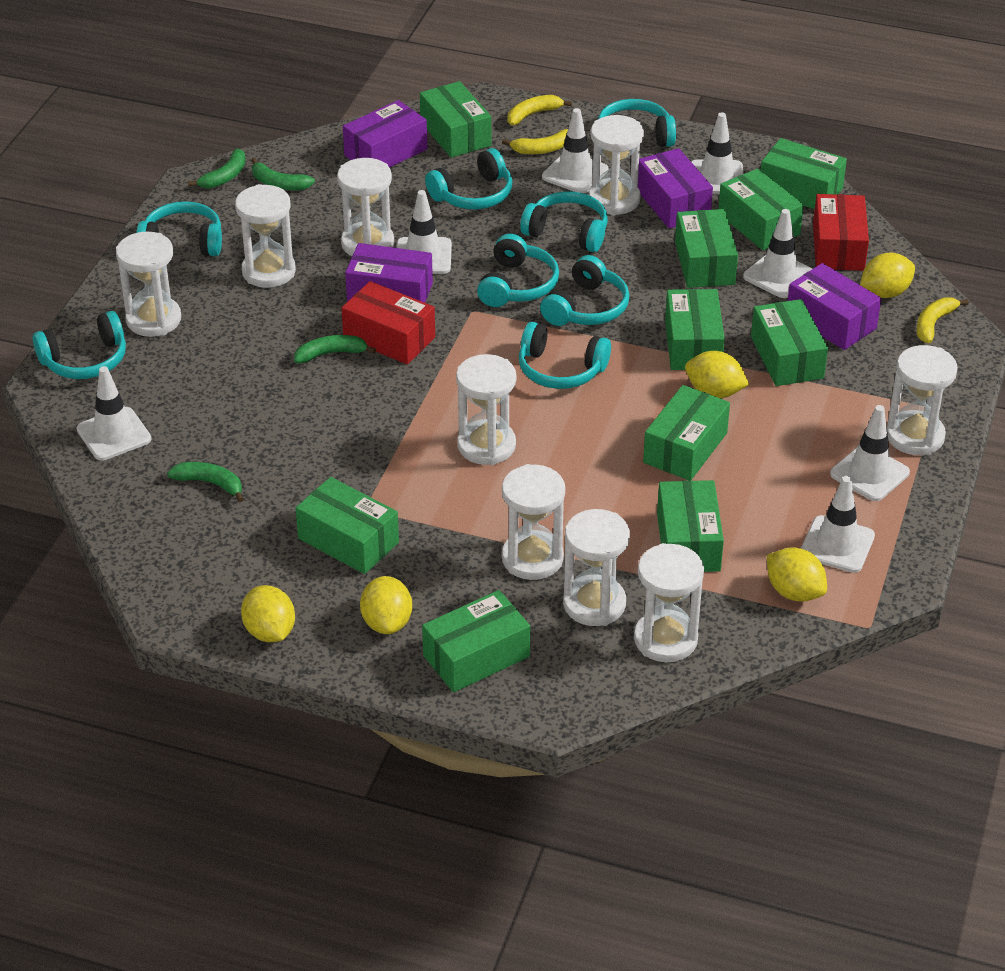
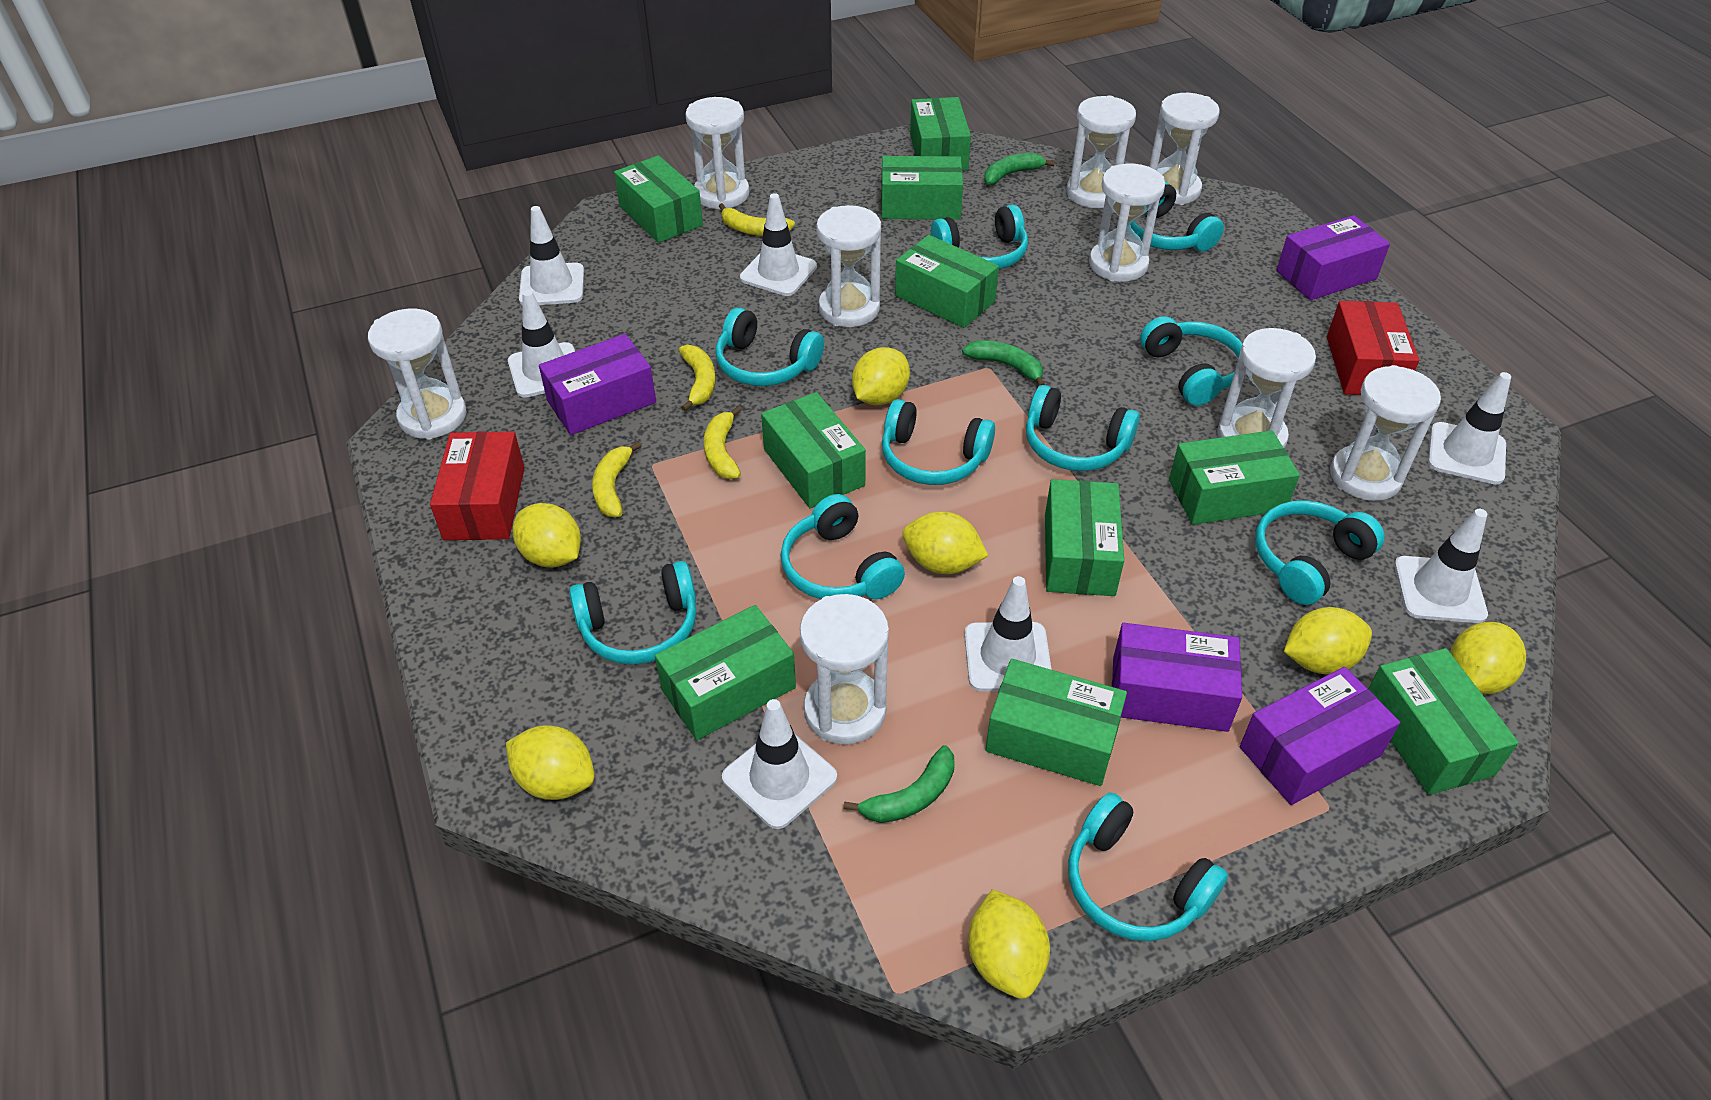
green banana: 4 -> 3
turquoise headphones: 8 -> 10
yellow banana: 3 -> 4
yellow lemon: 5 -> 7

